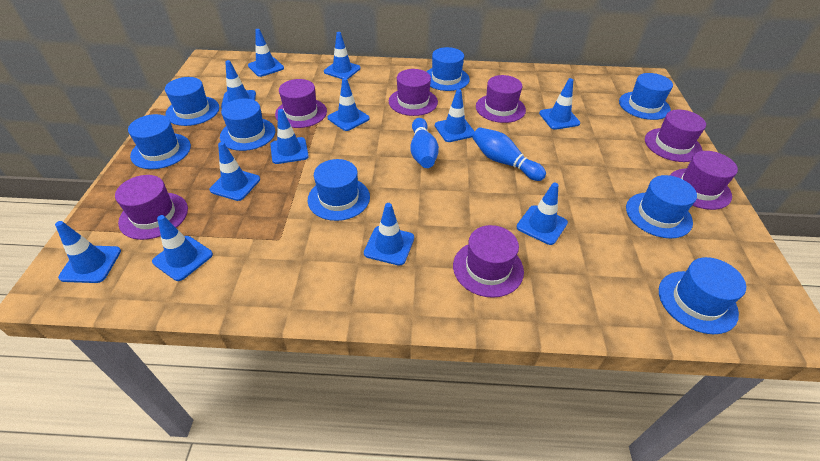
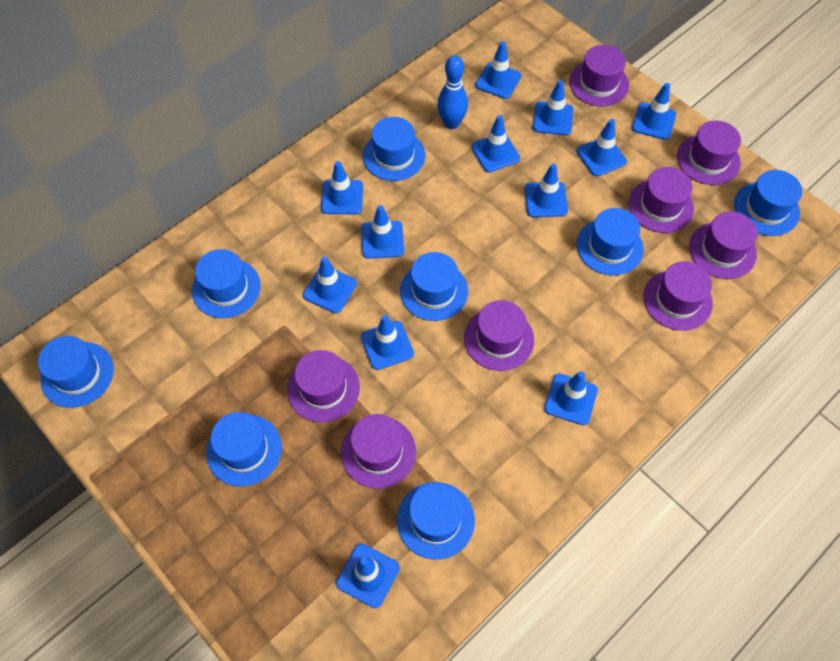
blue bowling pin: 2 -> 1
purple hat: 7 -> 8

